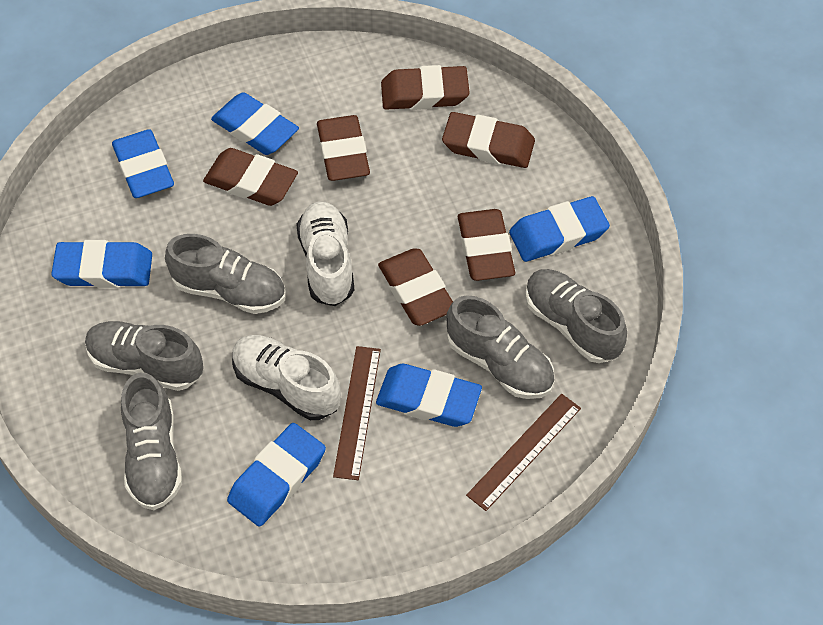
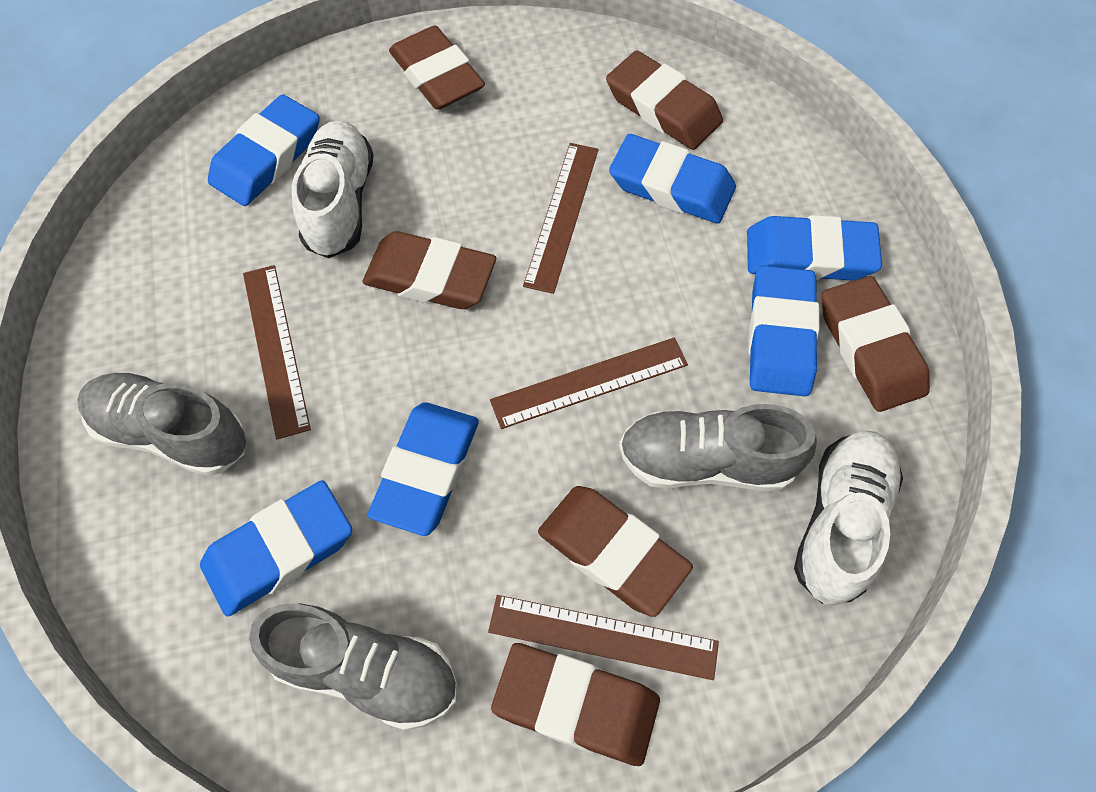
brown ruler: 2 -> 4
grey shoe: 5 -> 3

